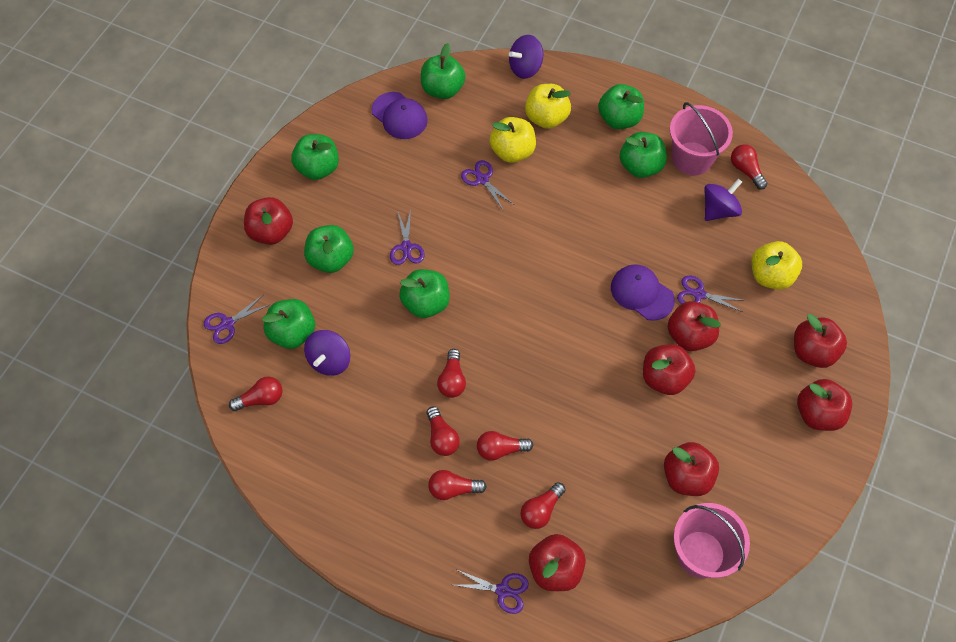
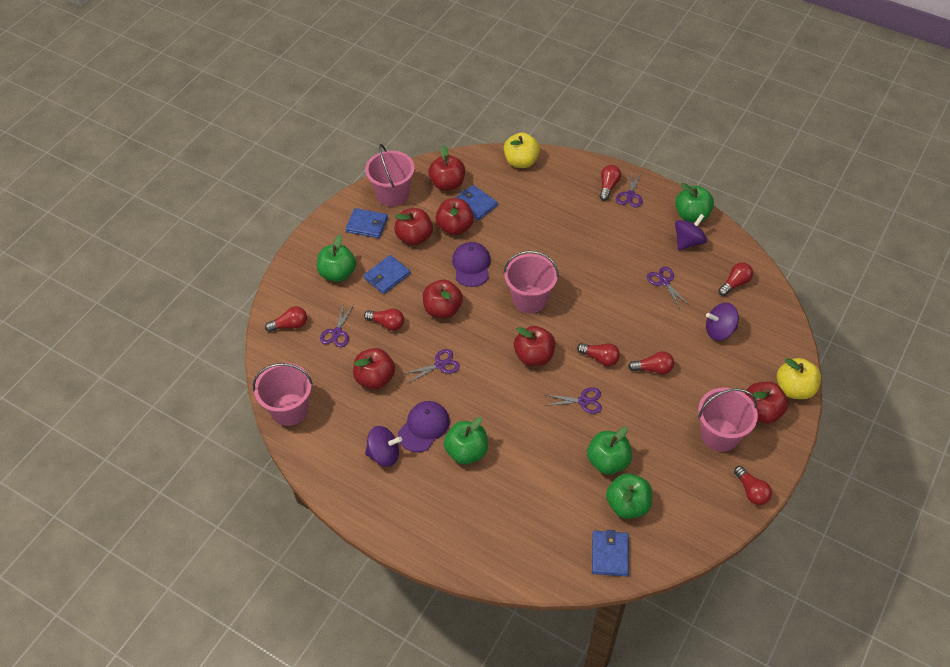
blue wallet: 0 -> 4
green apple: 7 -> 5
pink bucket: 2 -> 4
yellow apple: 3 -> 2

